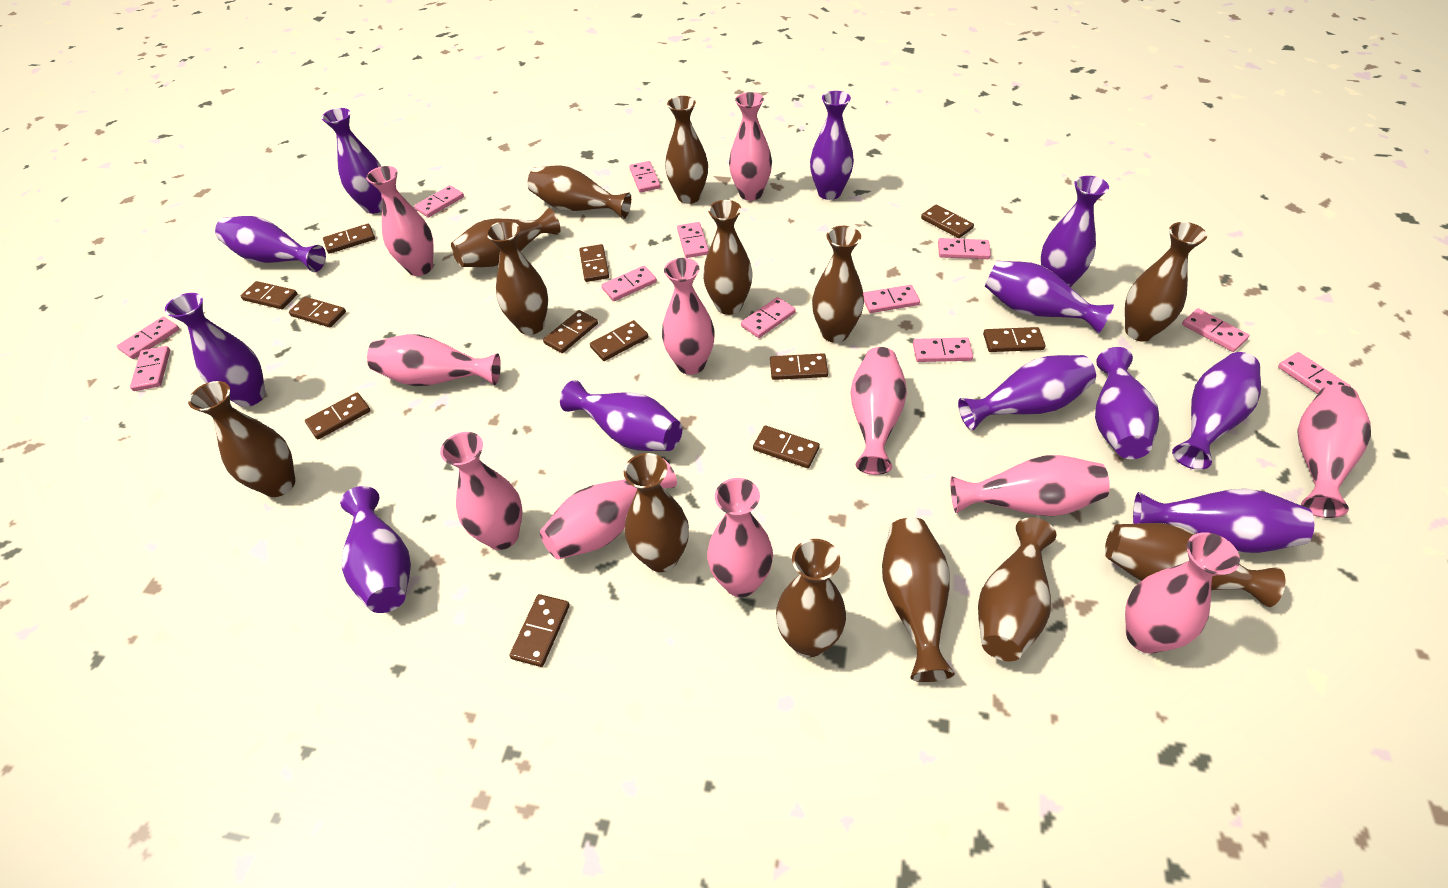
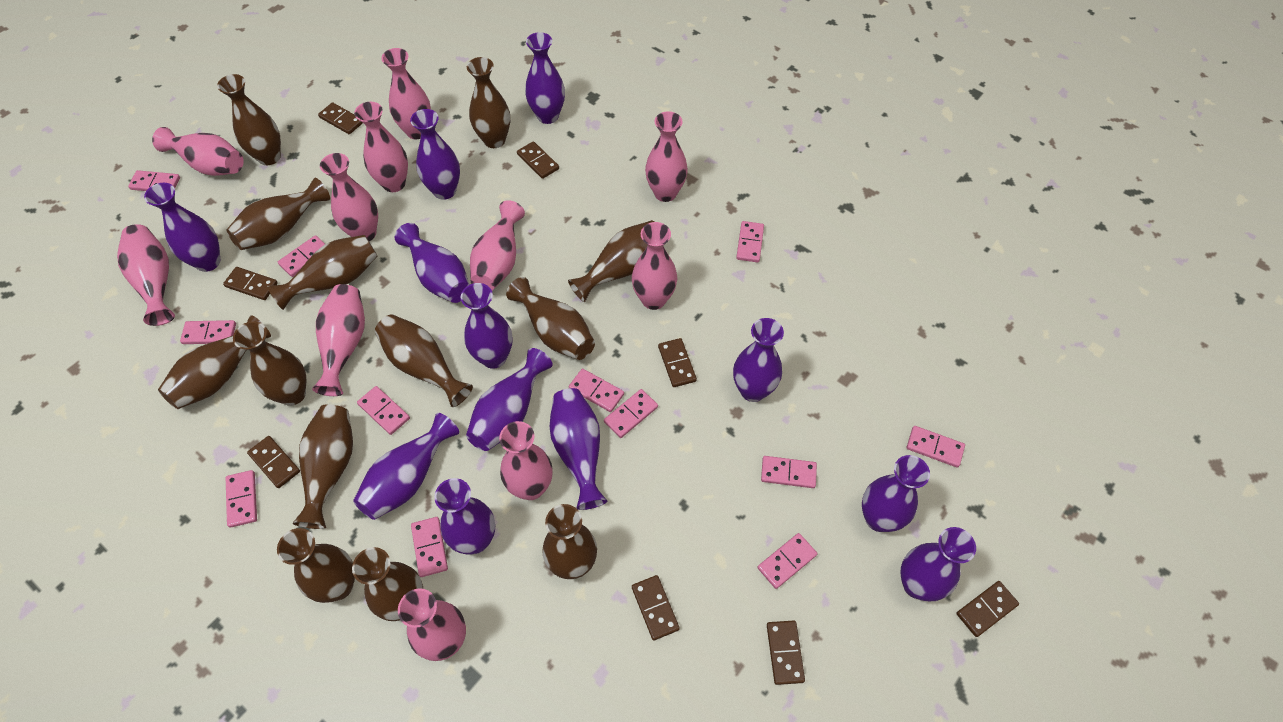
brown domino: 12 -> 8

